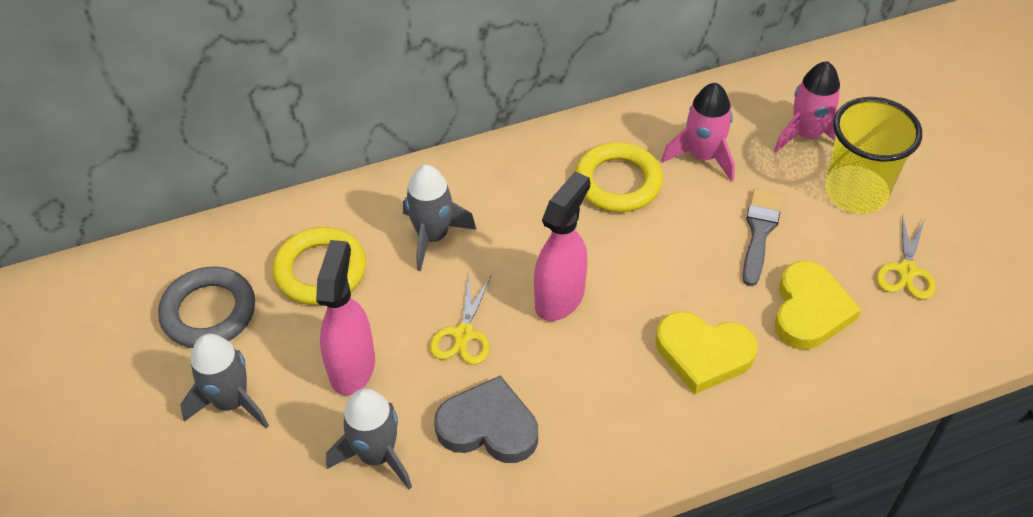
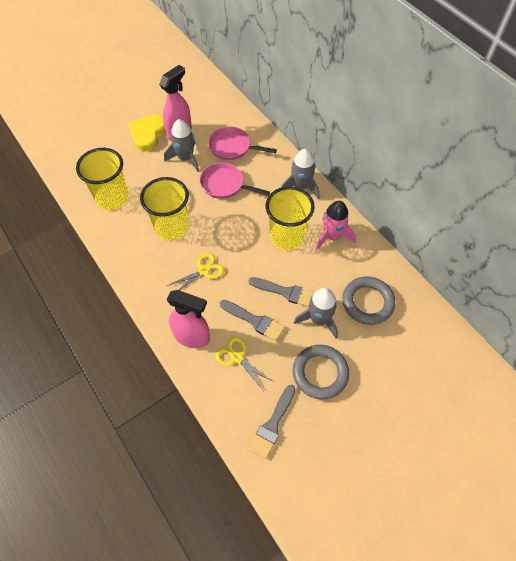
grey brush: 1 -> 3
grey heart: 1 -> 0
grey ring: 1 -> 2
pink pan: 0 -> 2
pink rocket: 2 -> 1
yellow cup: 1 -> 3
yellow heart: 2 -> 1
yellow ring: 2 -> 0

